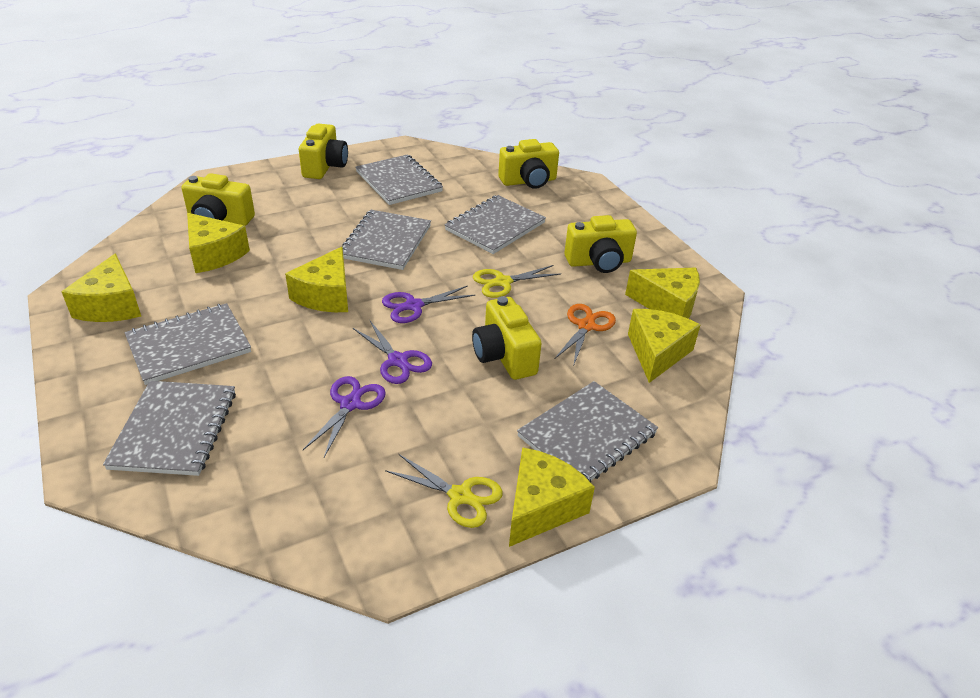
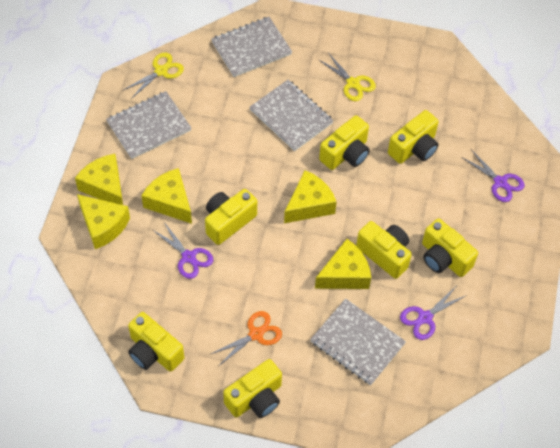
grey notebook: 6 -> 4
yellow camera: 5 -> 7
yellow cheese: 6 -> 5

